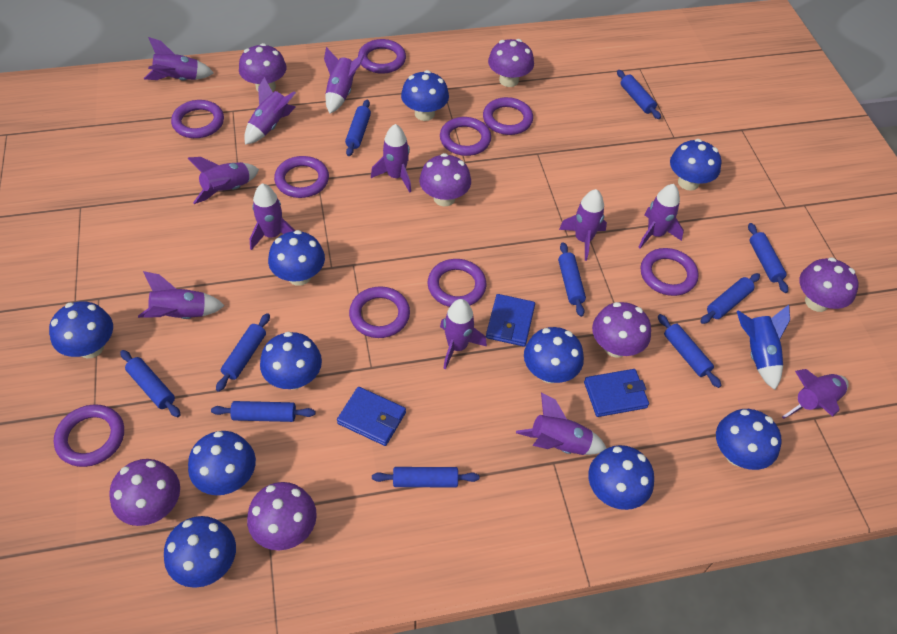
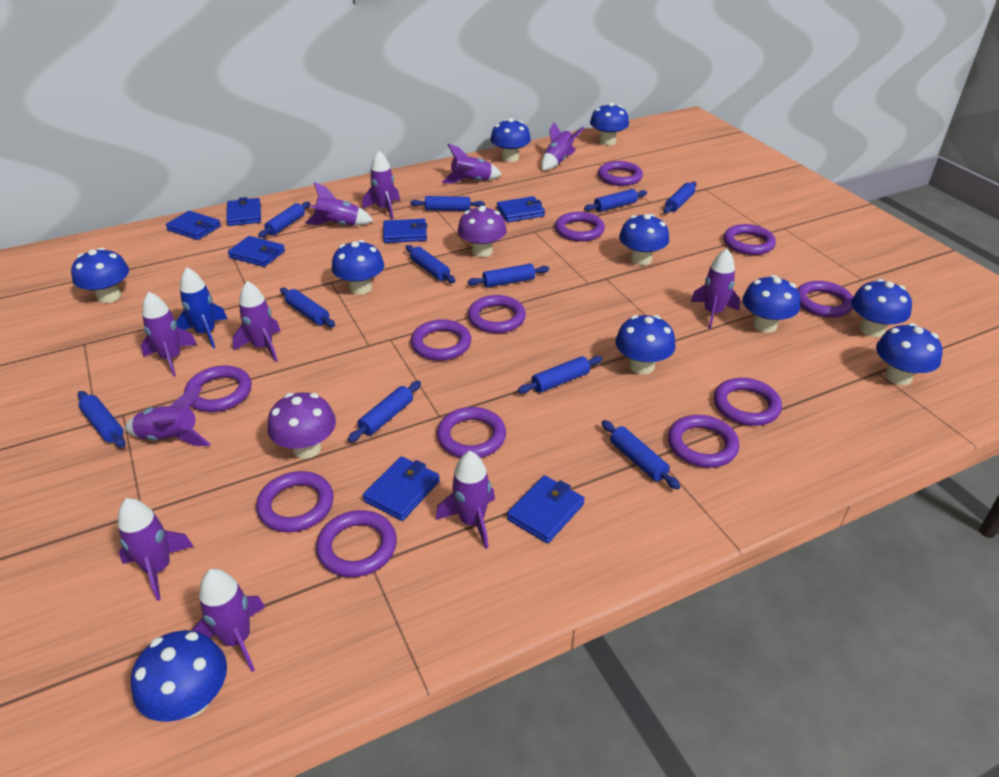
blue rolling pin: 10 -> 11
blue wallet: 3 -> 7
purple mushroom: 7 -> 2
purple ring: 9 -> 12
purple rocket: 12 -> 11

